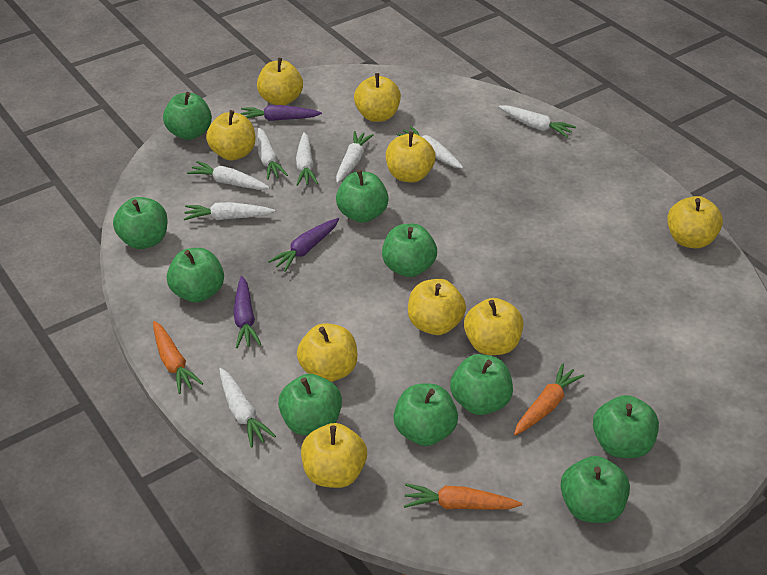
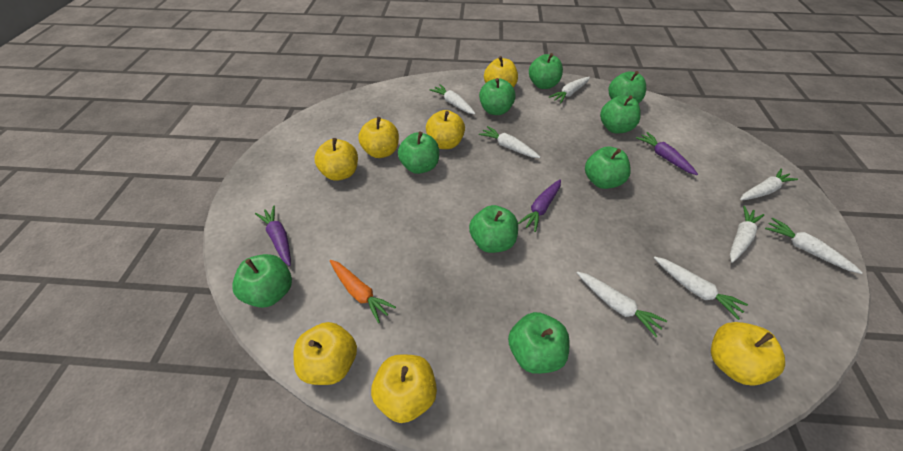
green apple: 10 -> 9
orange carrot: 3 -> 1
yellow apple: 9 -> 7

